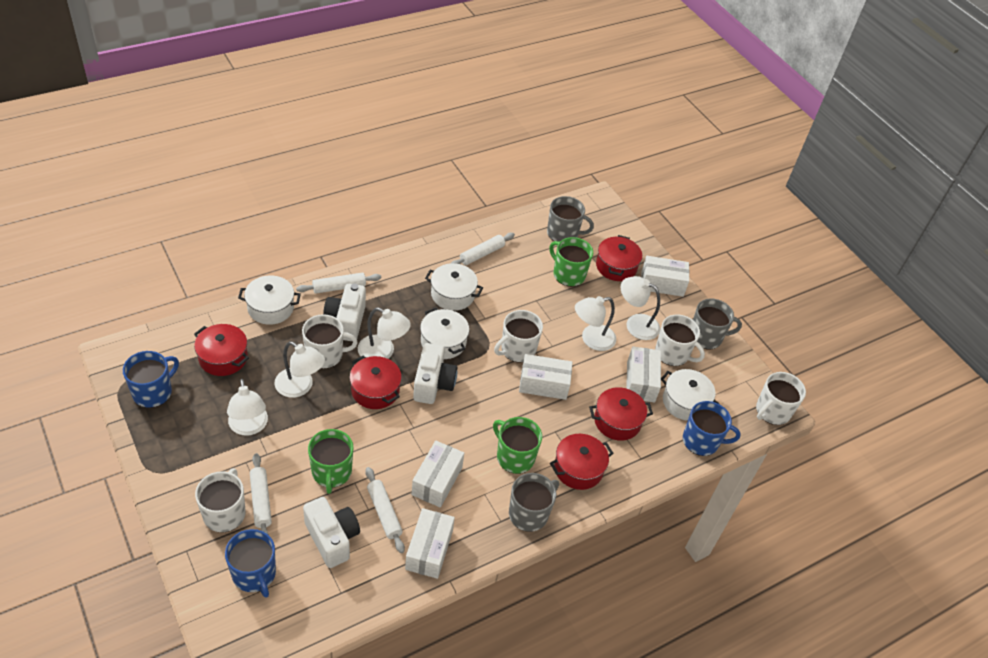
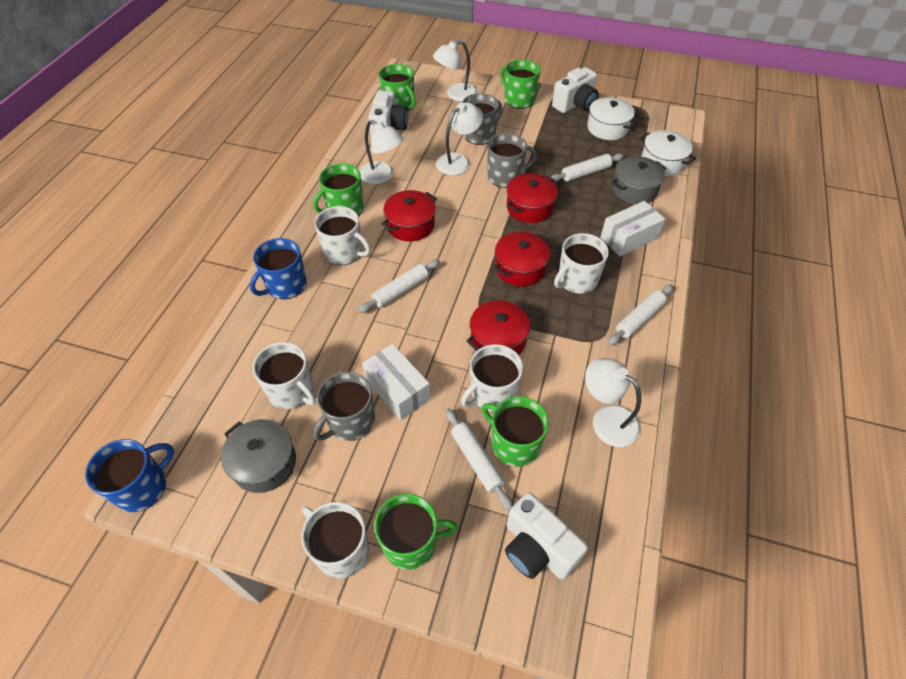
blue mug: 3 -> 2
green mug: 3 -> 5
grey pot: 0 -> 2
red pot: 5 -> 4
white box: 5 -> 2
white lamp: 5 -> 4
white pot: 4 -> 2

